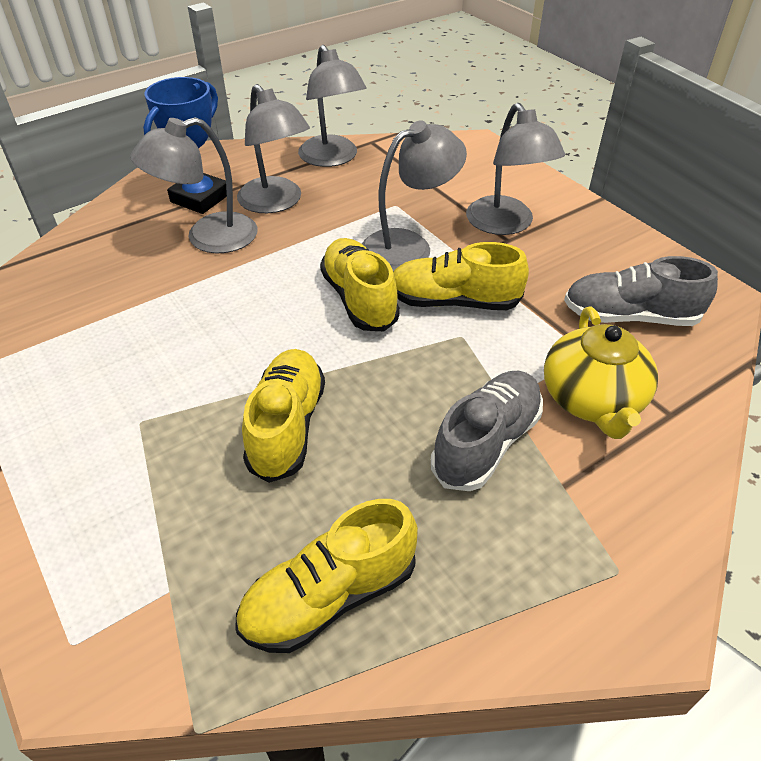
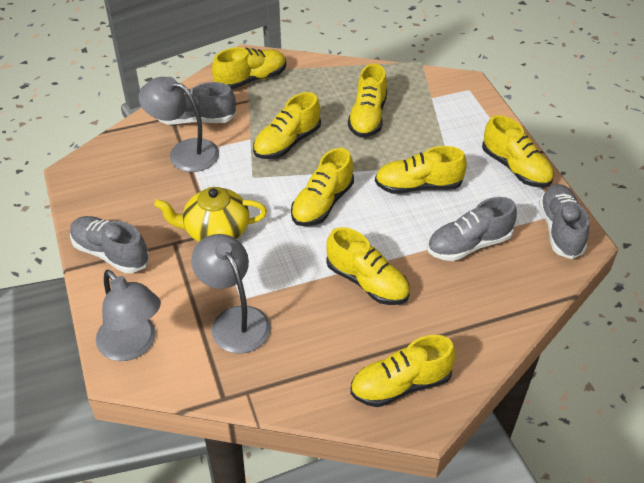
blue trophy: 1 -> 0
grey lamp: 5 -> 3
grey shoe: 2 -> 4
yellow shoe: 4 -> 8

